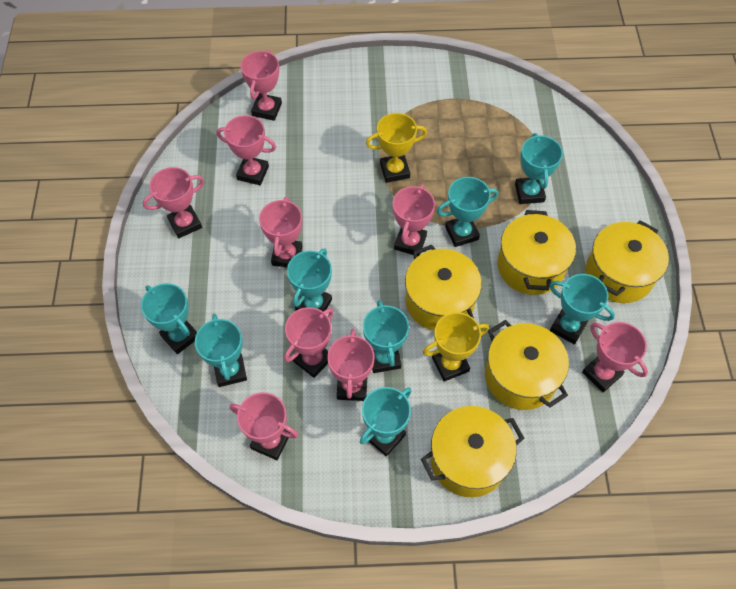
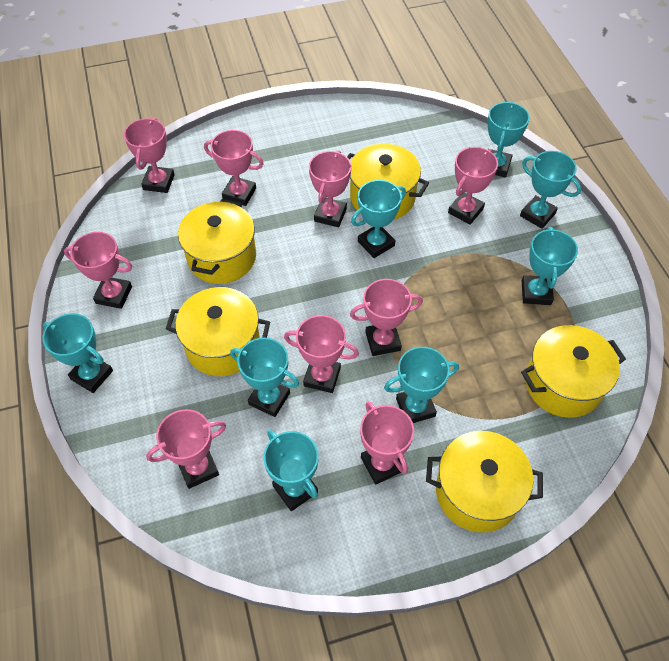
yellow trophy: 2 -> 0

